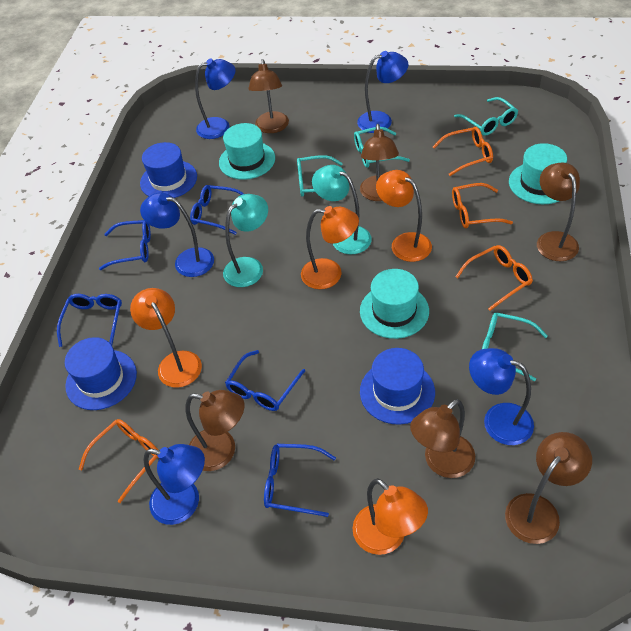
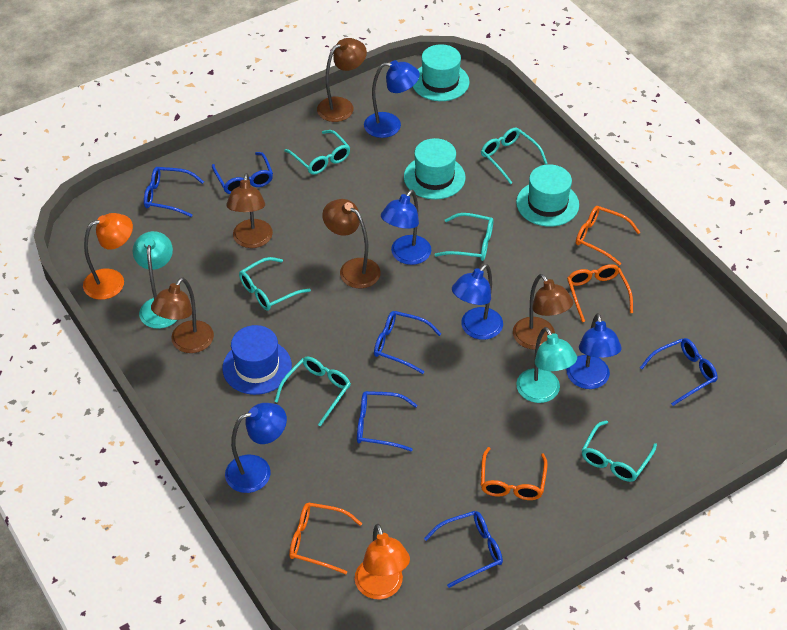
blue glasses: 5 -> 6
blue hat: 3 -> 1
brown lamp: 6 -> 5
orange lamp: 4 -> 2
turquoise glasses: 4 -> 6

